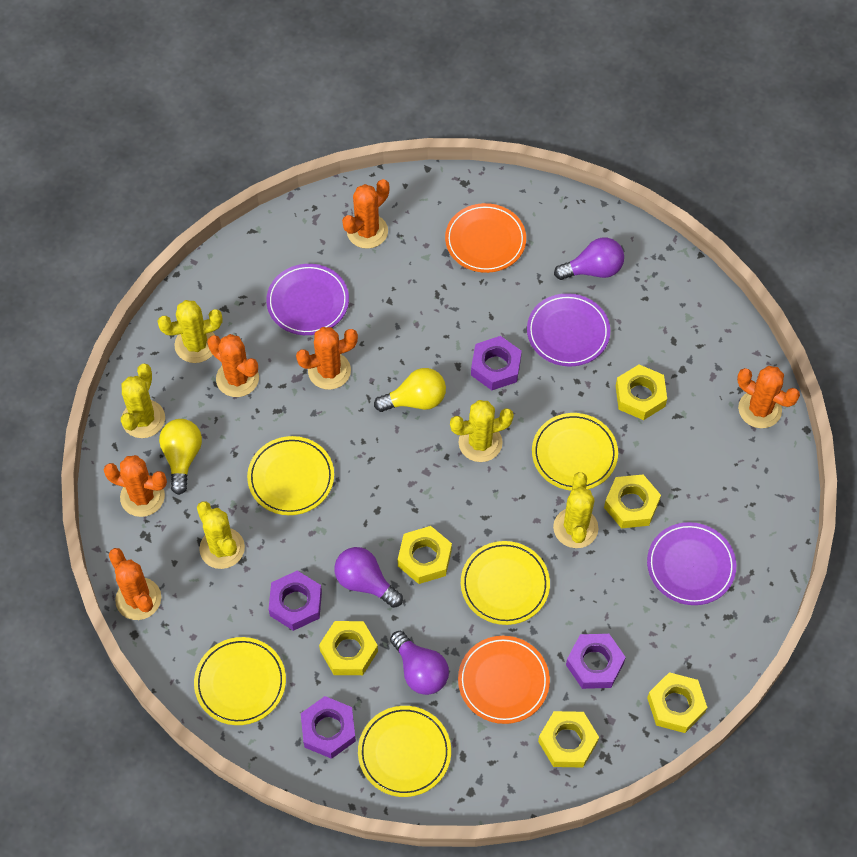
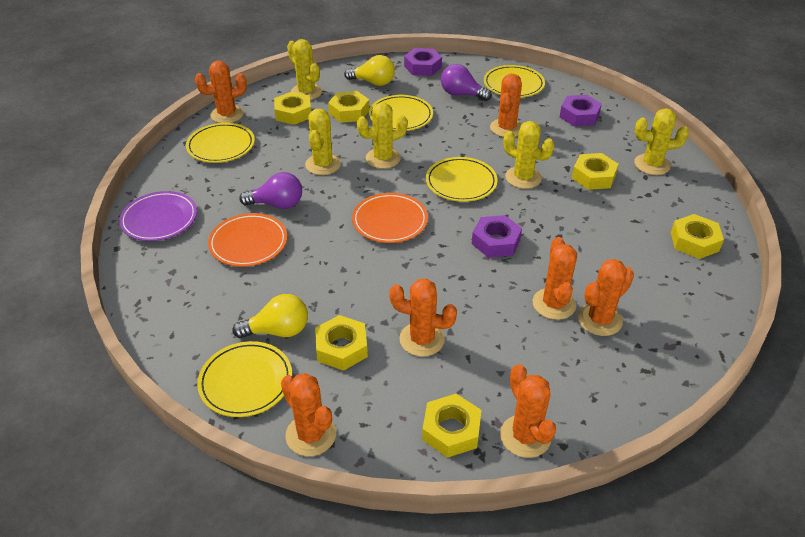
orange cactus: 6 -> 7
purple light bulb: 3 -> 2
purple nut: 4 -> 3
purple plate: 3 -> 1

